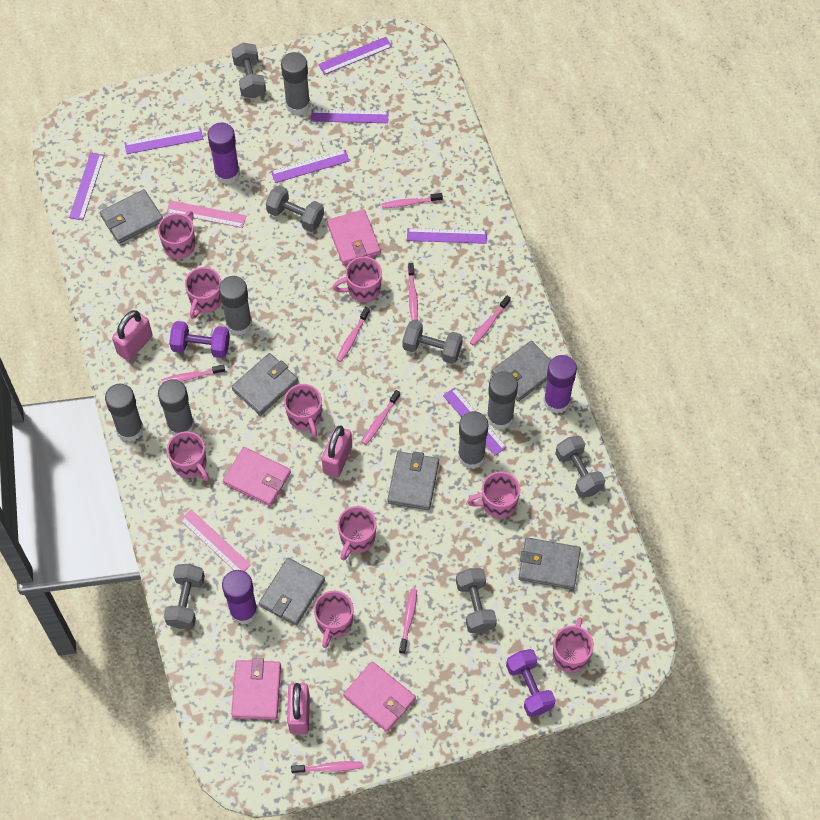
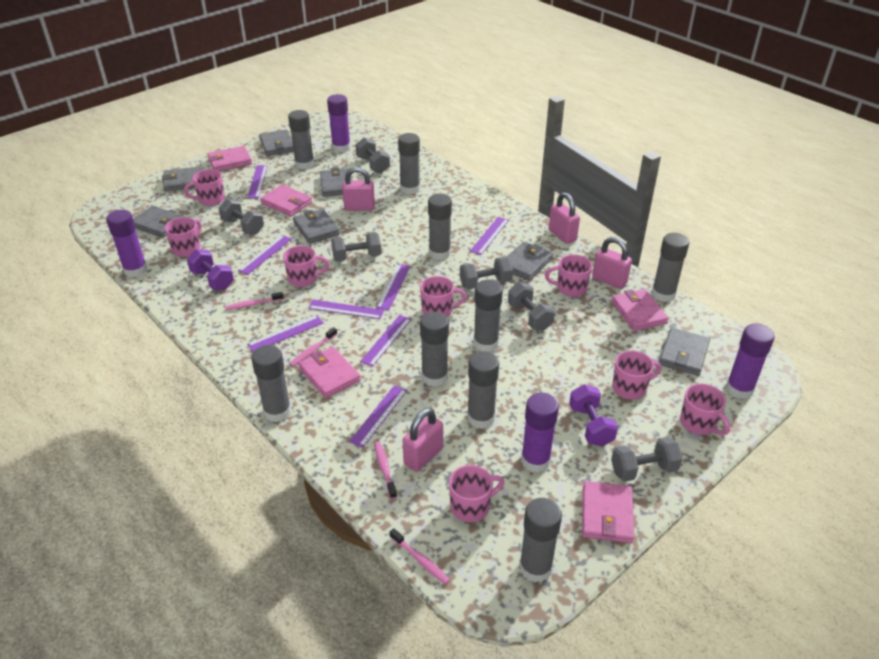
grey glue stick: 6 -> 9
grey wallet: 6 -> 7
pink mug: 9 -> 8
pink padlock: 3 -> 4
pink ruler: 2 -> 0
pink toothbrush: 8 -> 4
pink wallet: 4 -> 5
purple glue stick: 3 -> 4
purple ruler: 7 -> 8

